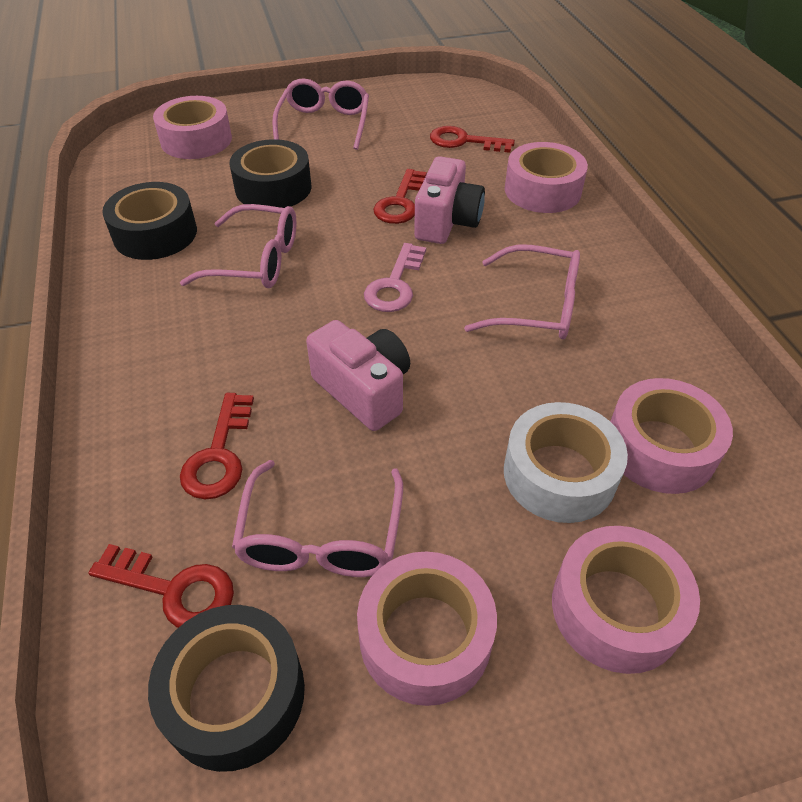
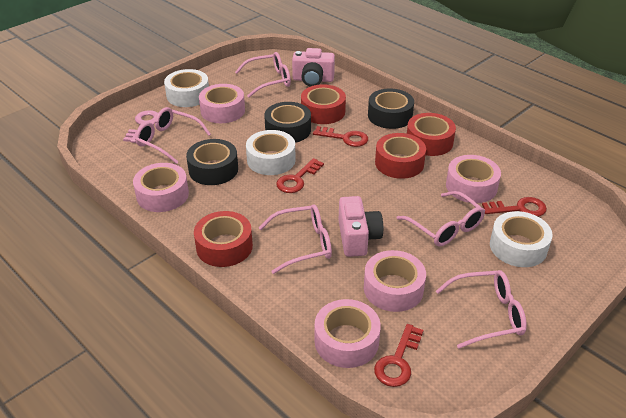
pink glasses: 4 -> 5
red tape: 0 -> 4
white tape: 1 -> 3

